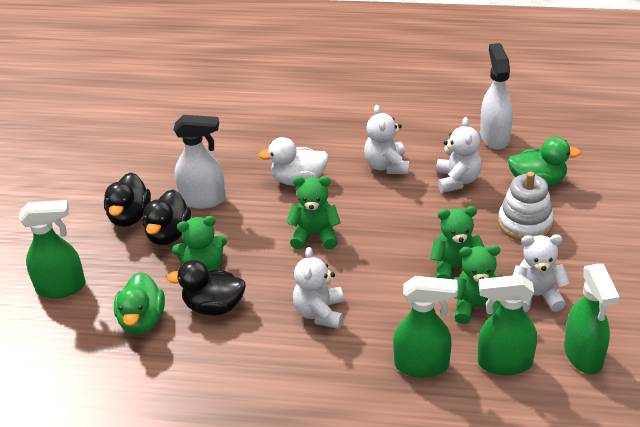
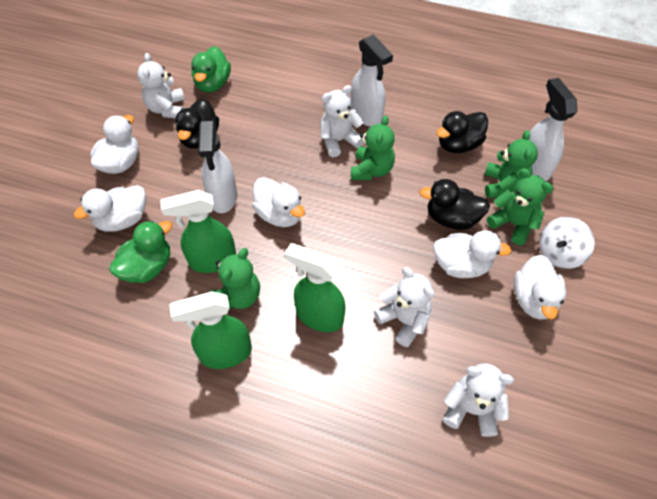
green spray bottle: 4 -> 3
white duck: 1 -> 5
white spinning top: 0 -> 1
white spray bottle: 2 -> 3
white stacking toy: 1 -> 0

